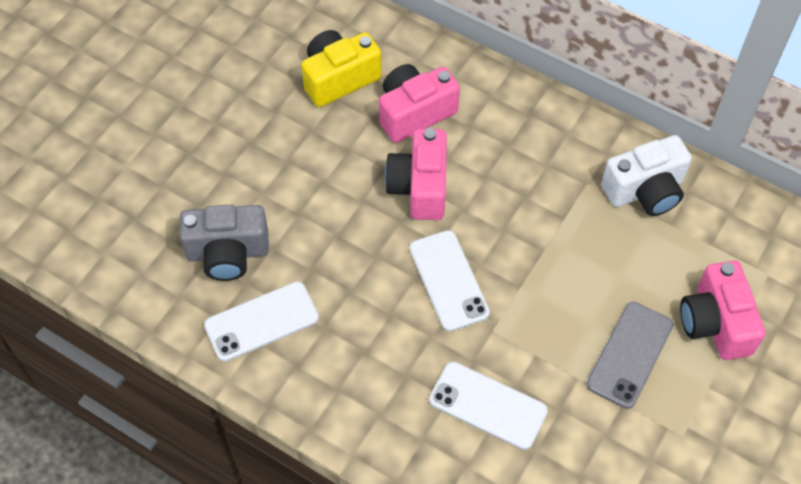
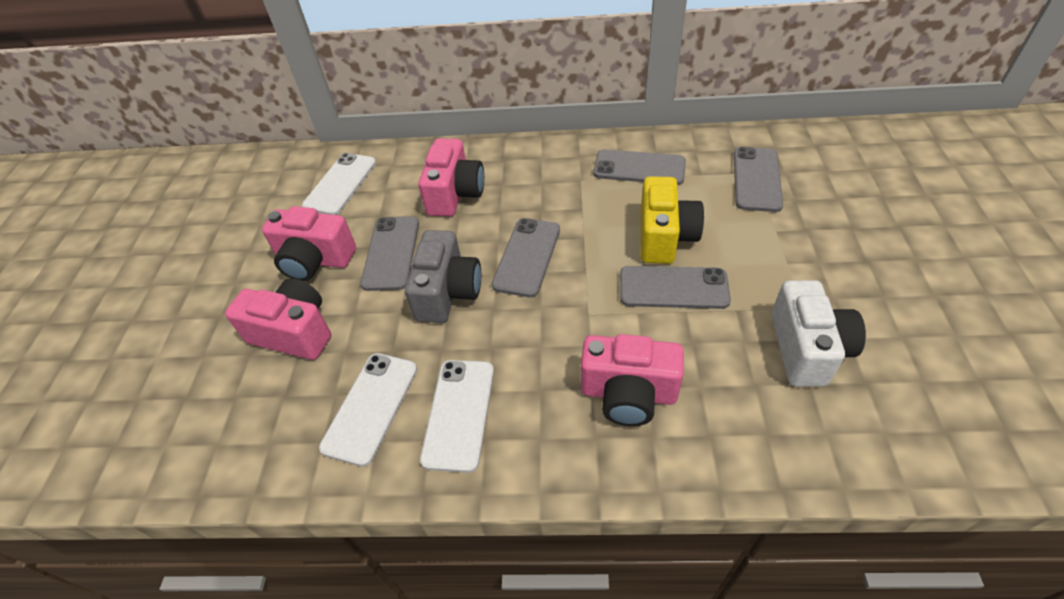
grey phone: 1 -> 5
pink camera: 3 -> 4

